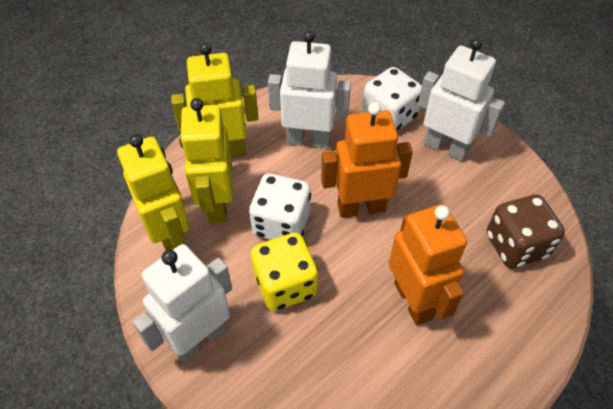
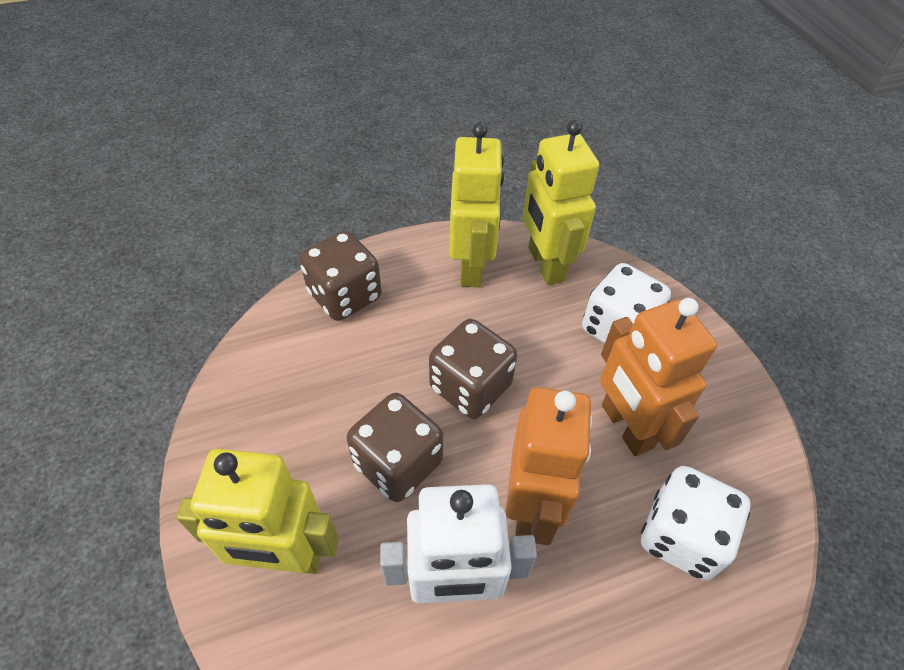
brown dice: 1 -> 3
white robot: 3 -> 1
yellow dice: 1 -> 0

